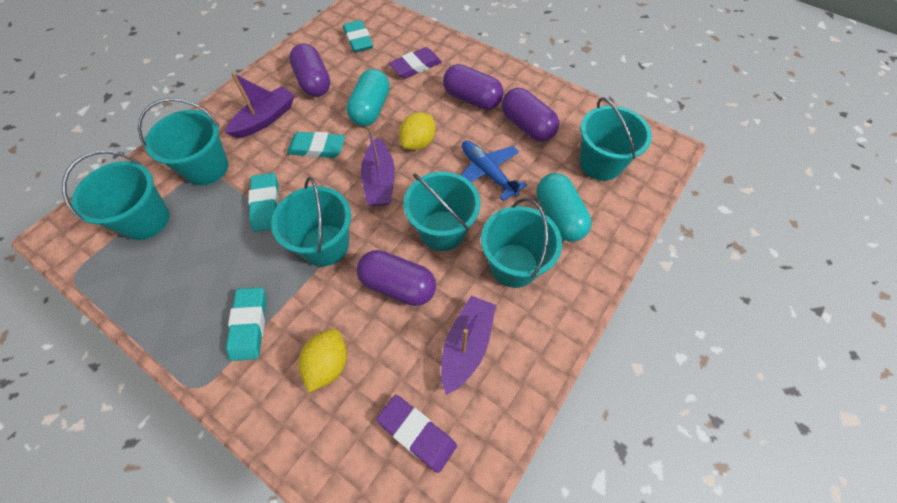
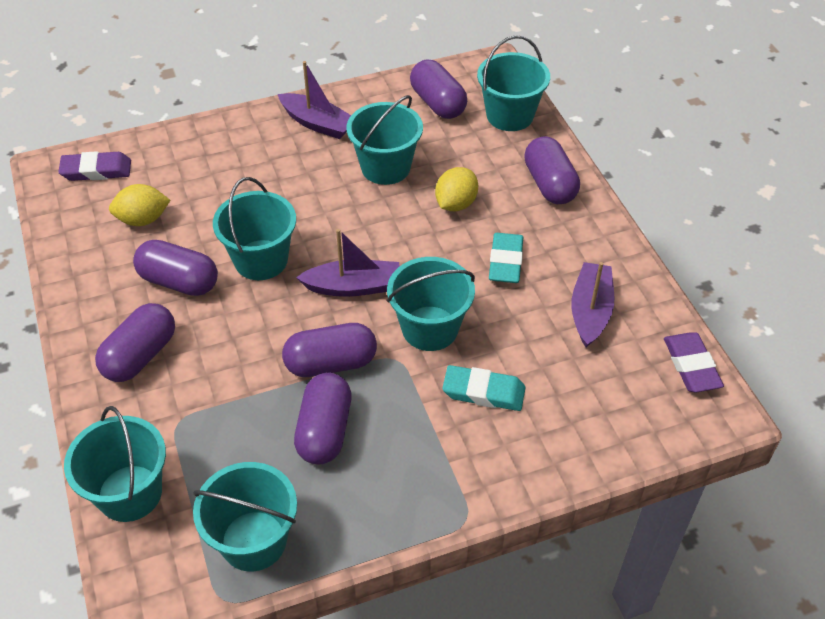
blue plane: 1 -> 0
purple capsule: 4 -> 6
turquoise capsule: 2 -> 0
turquoise eraser: 4 -> 2

